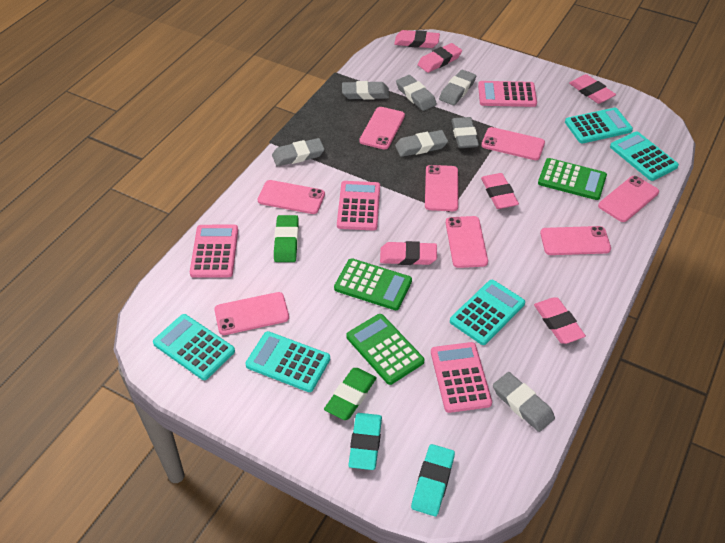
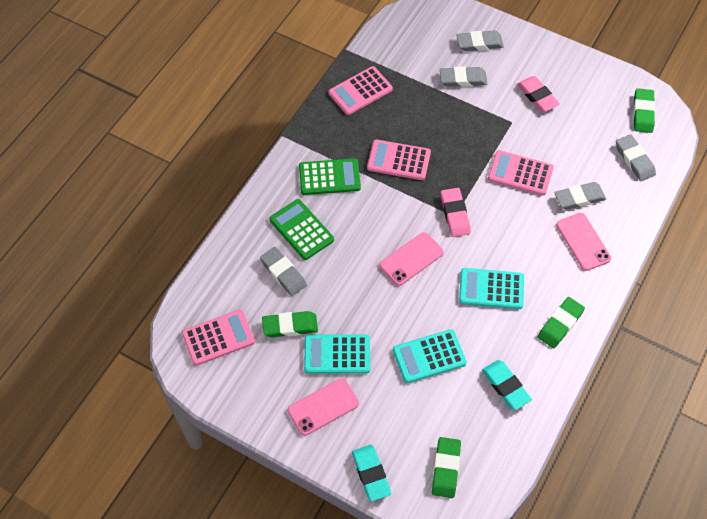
green calculator: 3 -> 2
green eraser: 2 -> 4
grey eraser: 7 -> 5
pink eraser: 6 -> 2
pink phone: 8 -> 3
turquoise calculator: 5 -> 3

